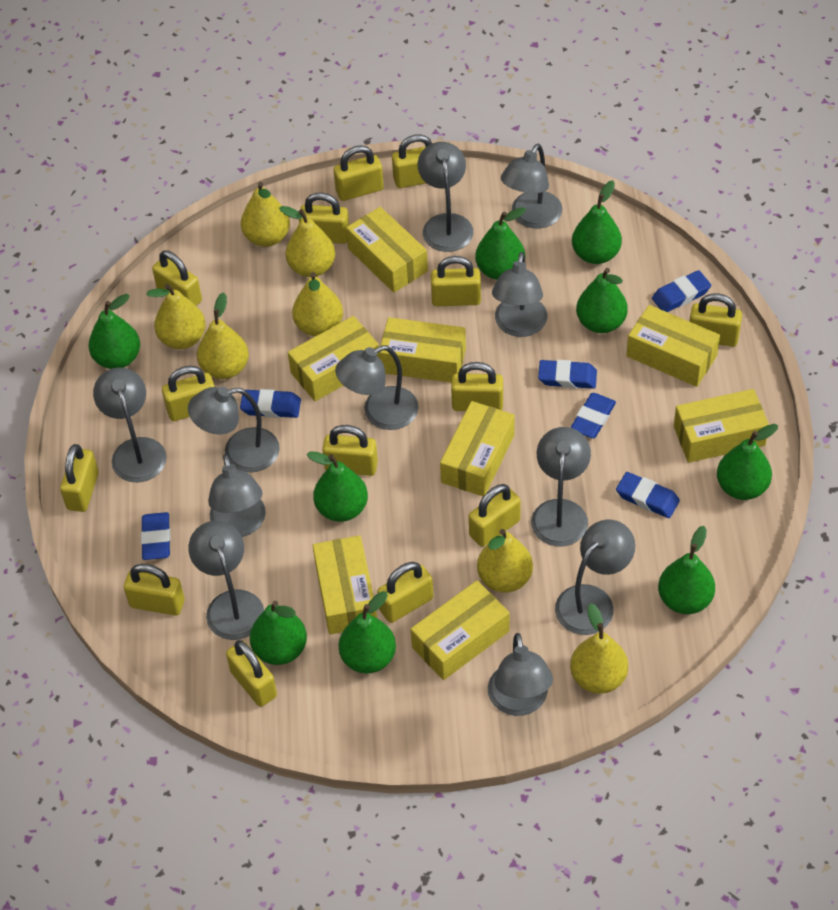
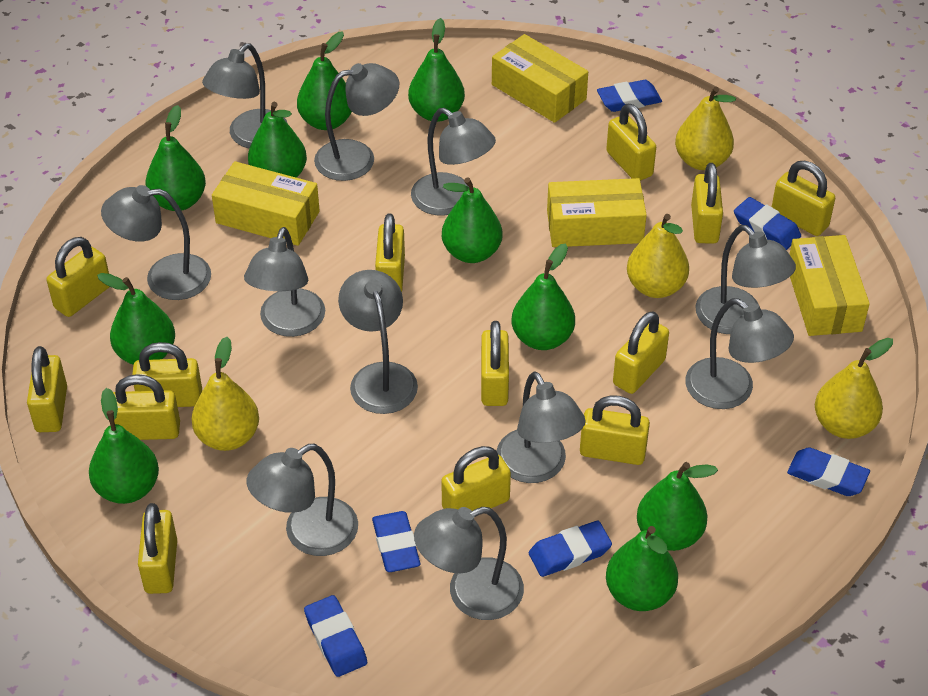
green pear: 9 -> 10
yellow box: 8 -> 4
yellow padlock: 14 -> 13
yellow pear: 7 -> 4

